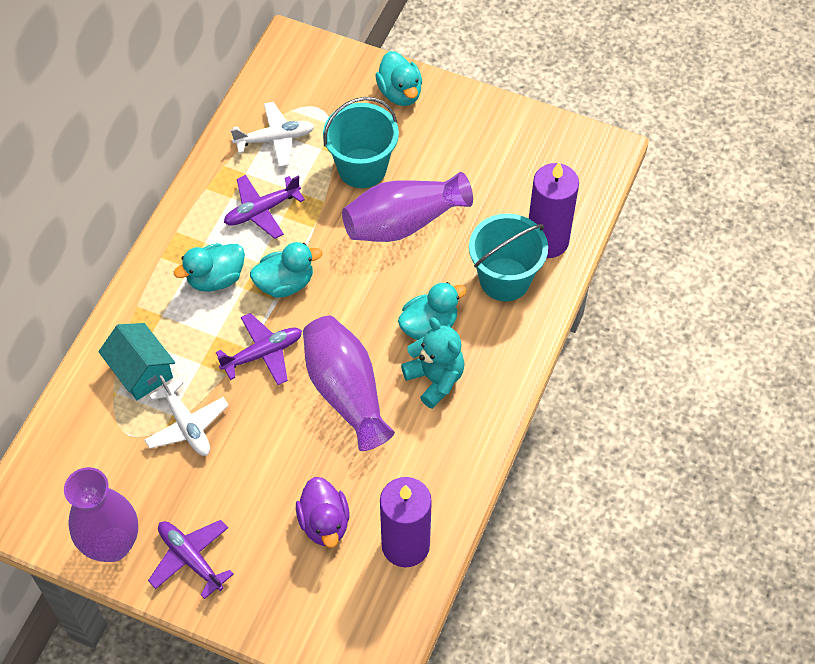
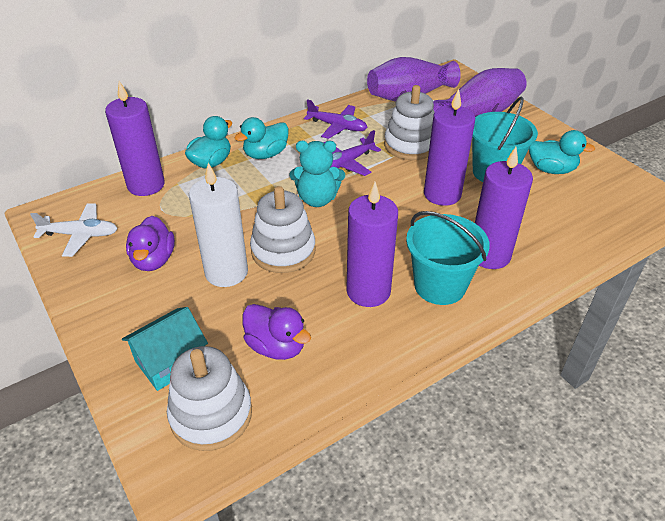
purple candle: 2 -> 4
purple duck: 1 -> 2
purple plane: 3 -> 2
purple vase: 3 -> 2
turquoise duck: 4 -> 3
white candle: 0 -> 1
white plane: 2 -> 1
white stacking toy: 0 -> 3

